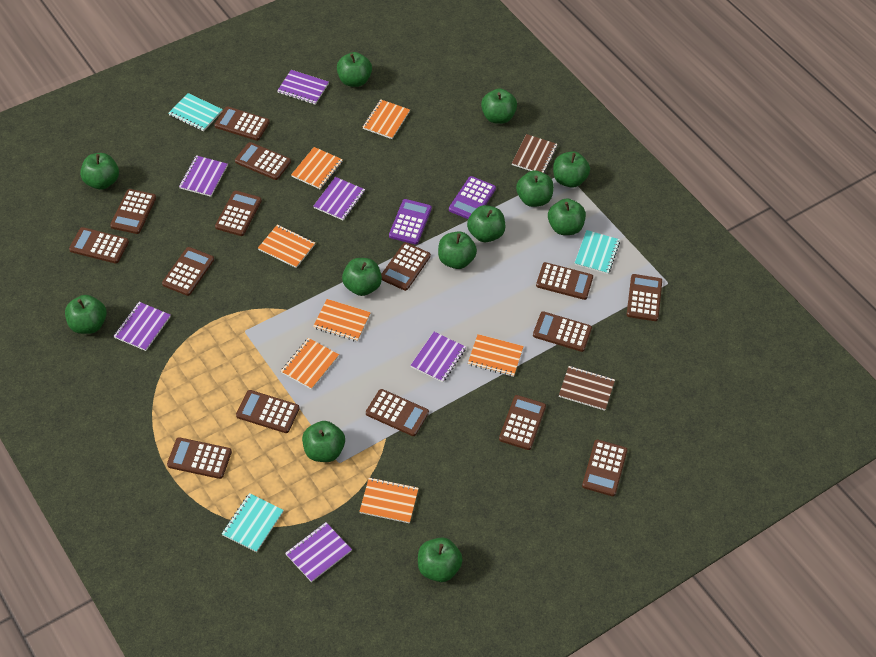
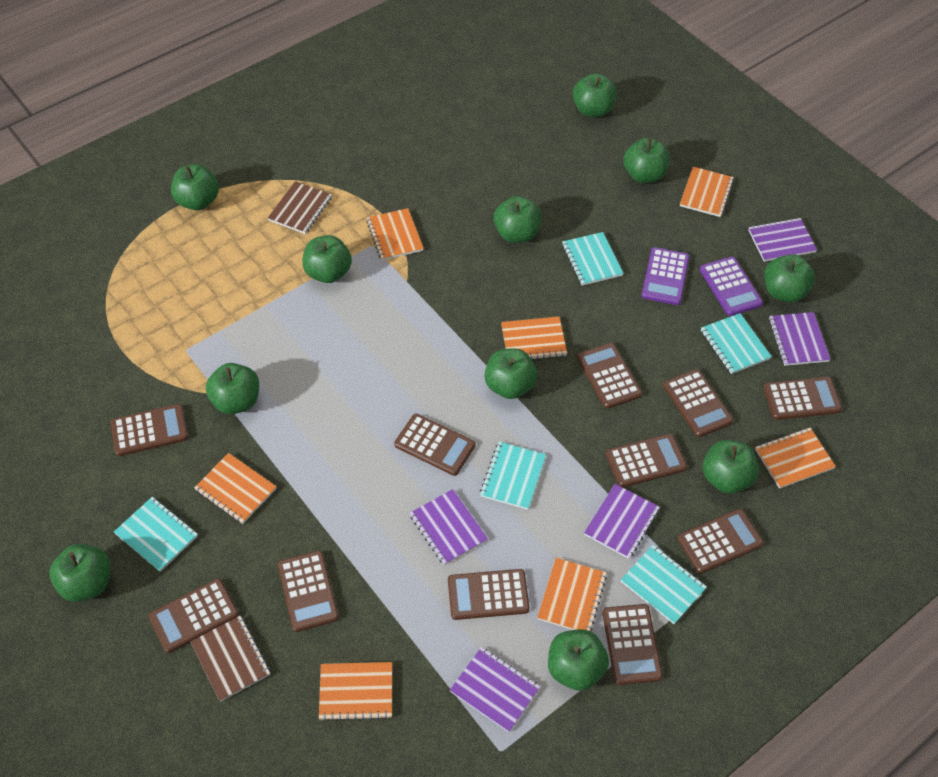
brown calculator: 15 -> 11
green apple: 12 -> 11
purple notebook: 6 -> 5
turquoise notebook: 3 -> 5

